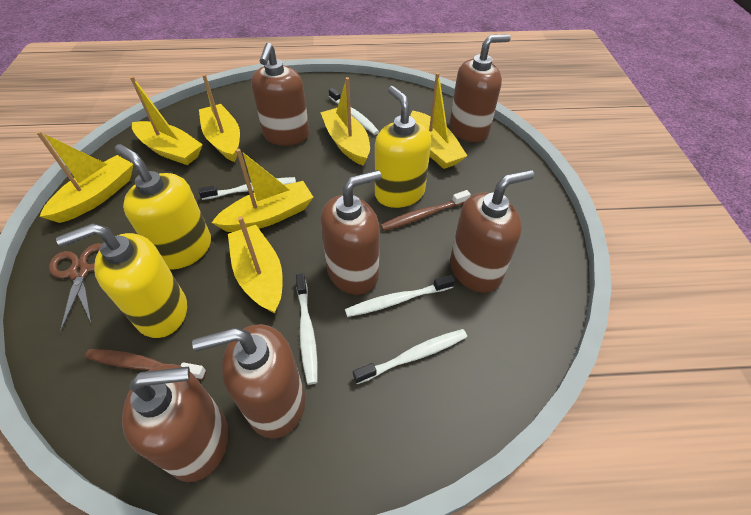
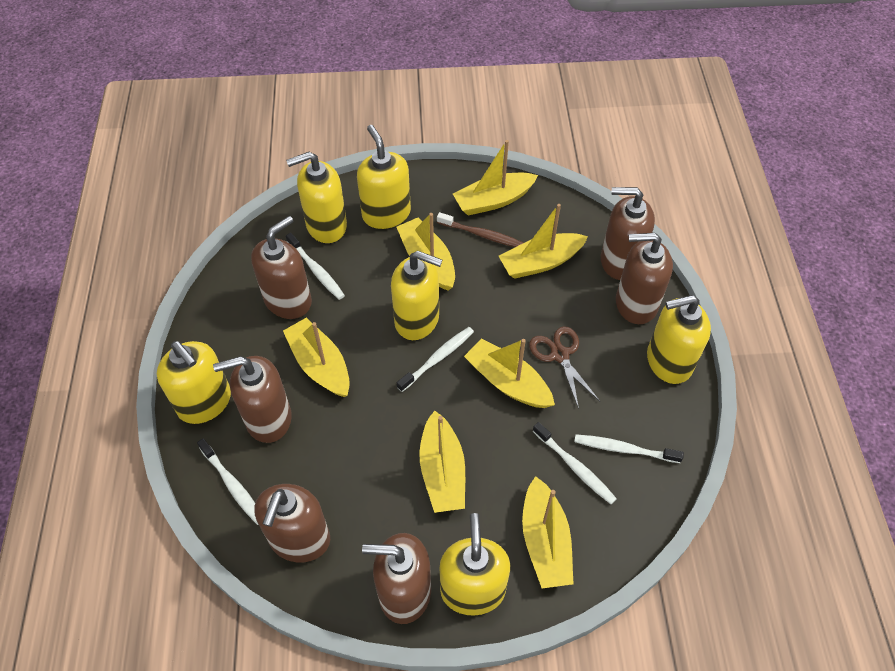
brown toothbrush: 2 -> 1
yellow soap dispenser: 3 -> 6

